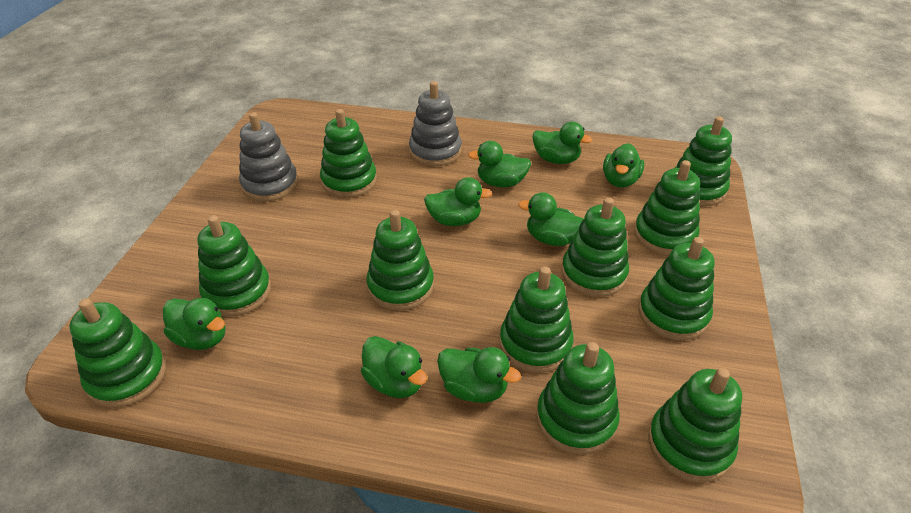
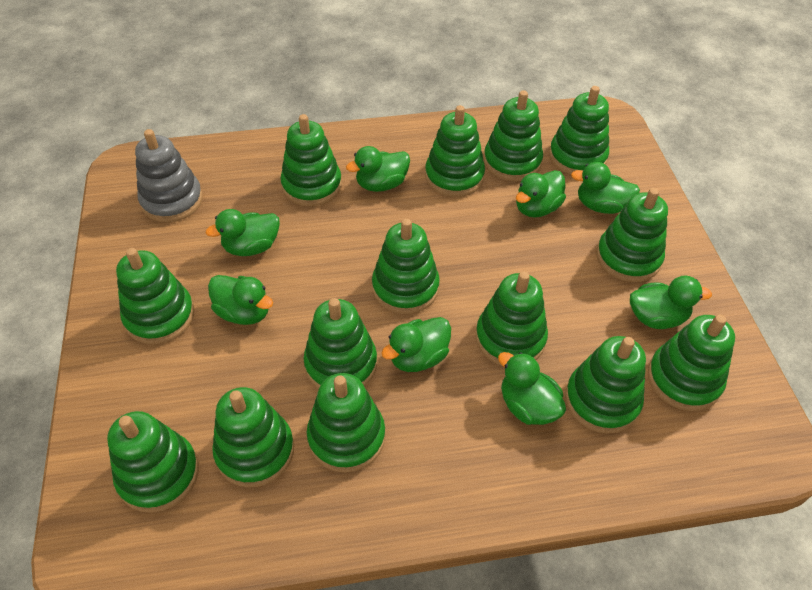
green stacking toy: 11 -> 14
grey stacking toy: 2 -> 1

